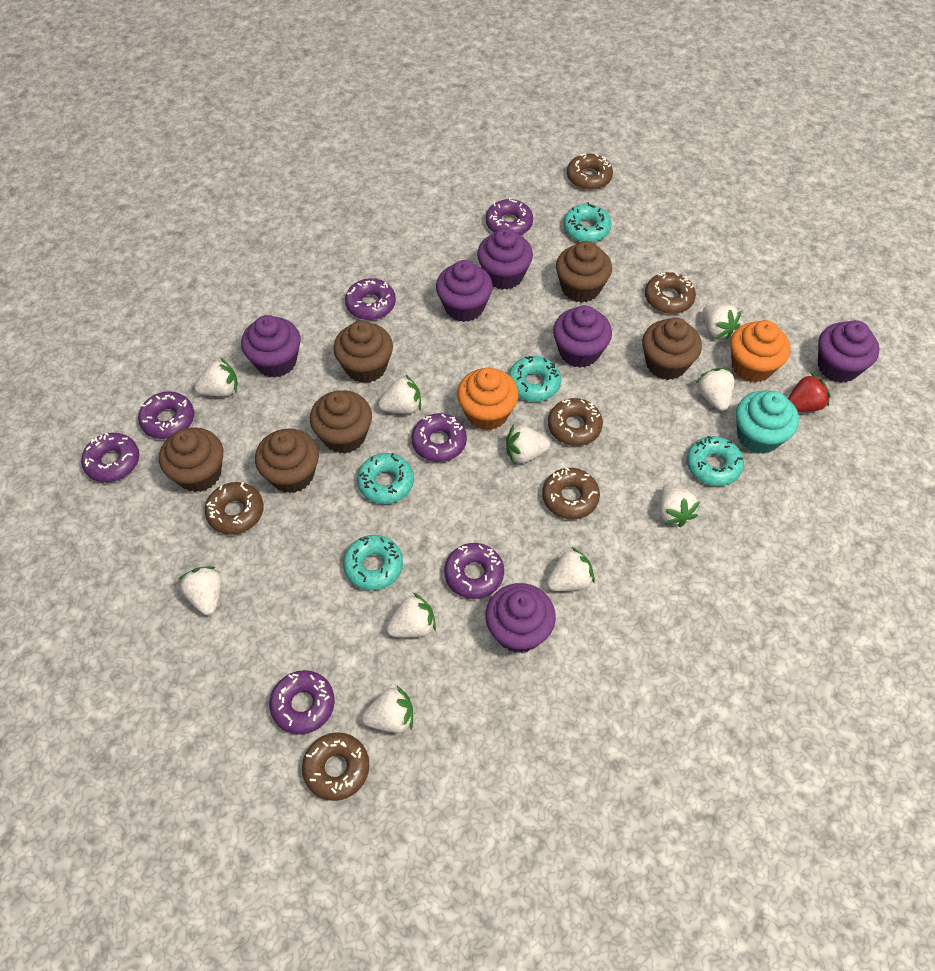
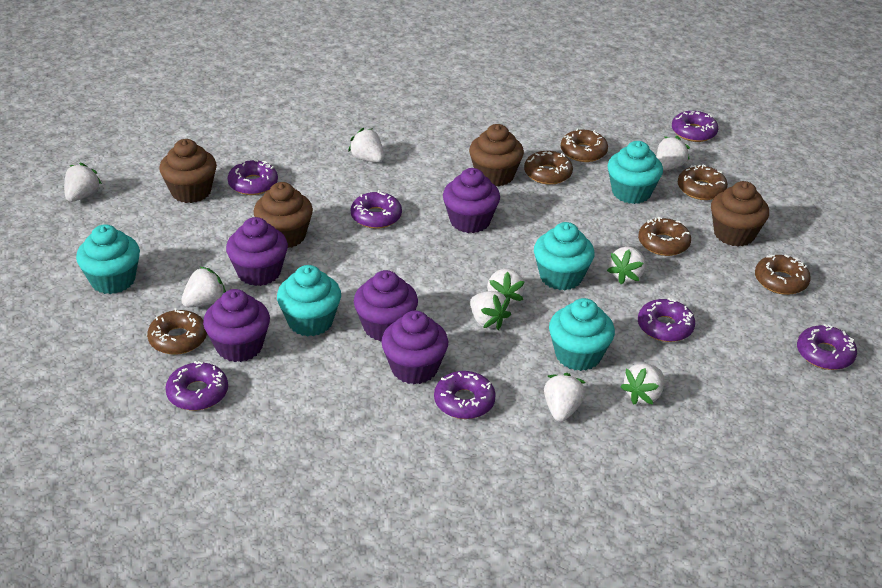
brown cupcake: 6 -> 4
orange cupcake: 2 -> 0
purple cupcake: 6 -> 5
red strawberry: 1 -> 0
turquoise cupcake: 1 -> 5
turquoise donut: 5 -> 0
white strawberry: 10 -> 9

